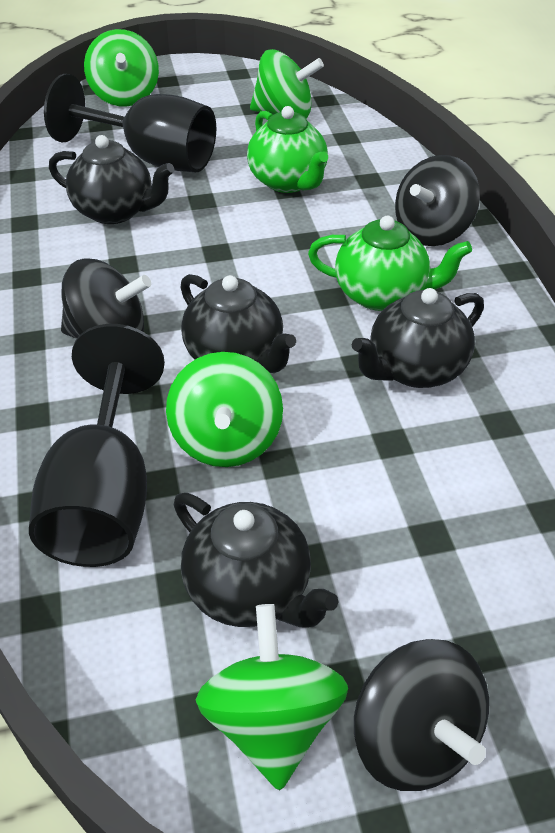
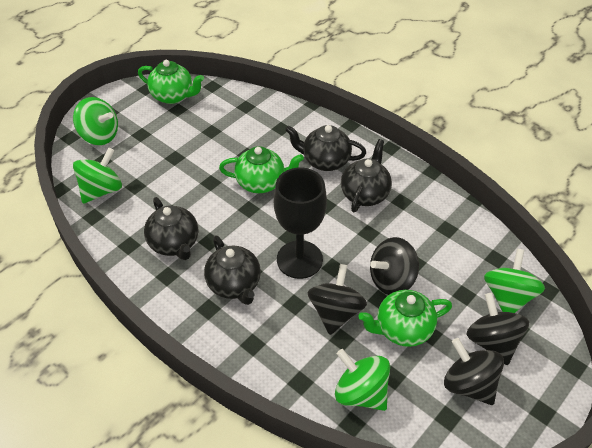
black goblet: 2 -> 1
black spinning top: 3 -> 4
green teapot: 2 -> 3

